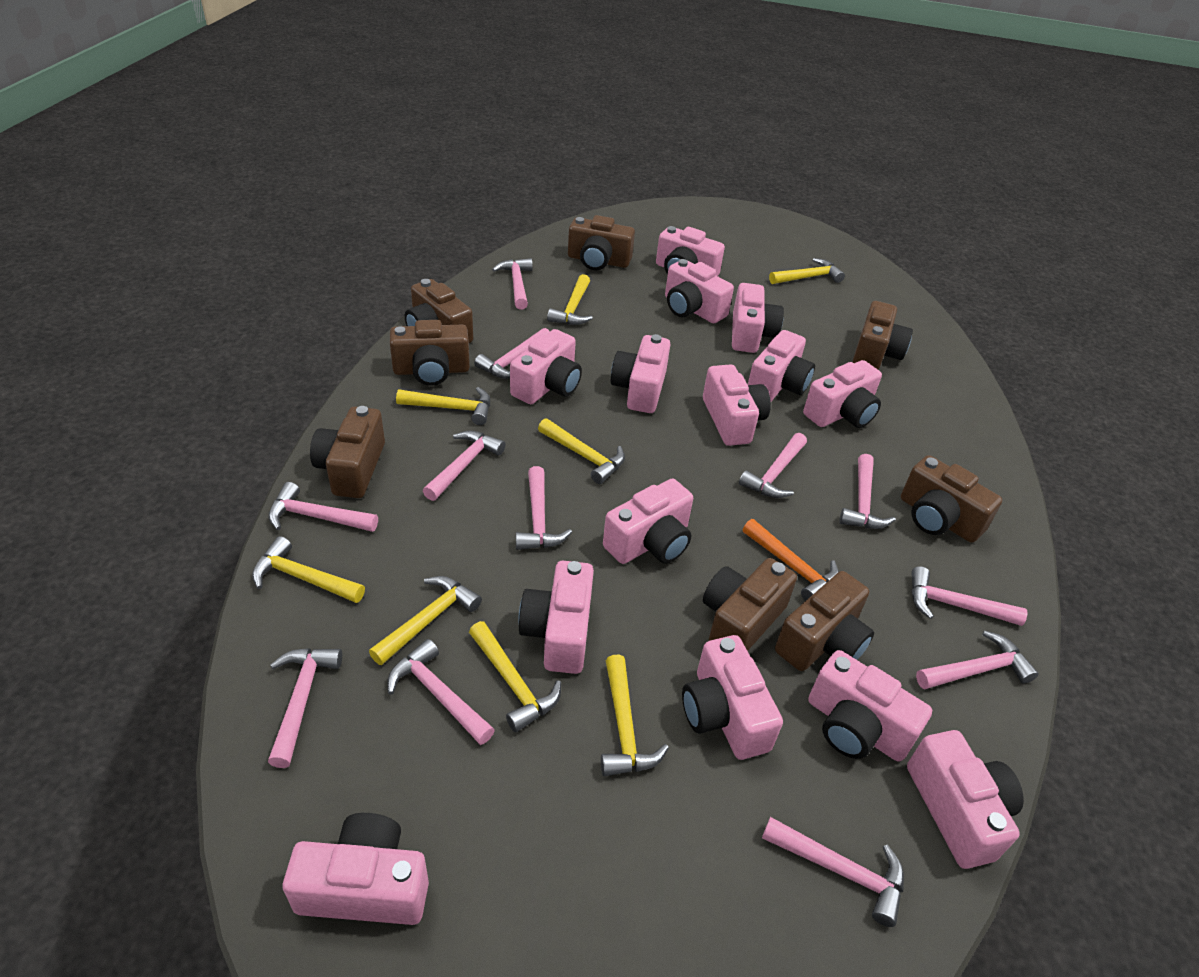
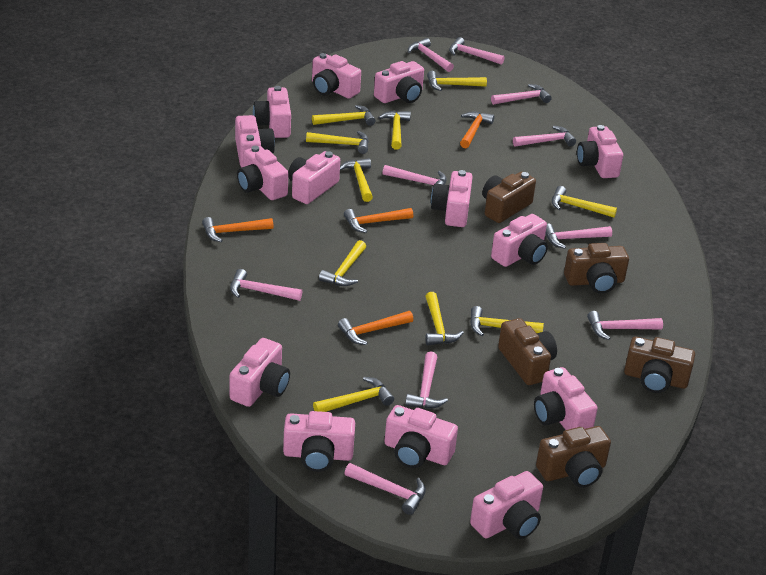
brown camera: 8 -> 5
orange hammer: 1 -> 4
pink hammer: 12 -> 10
yellow hammer: 8 -> 10

